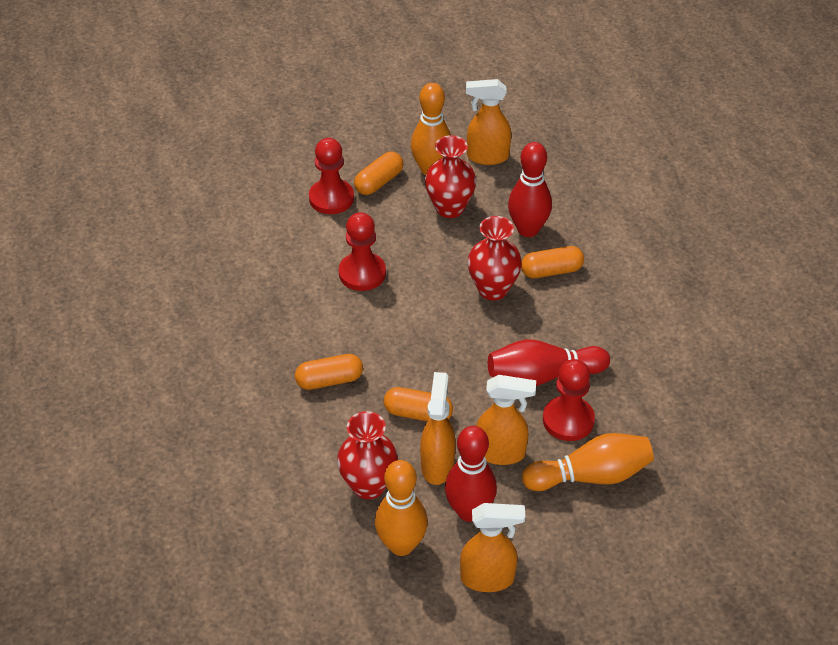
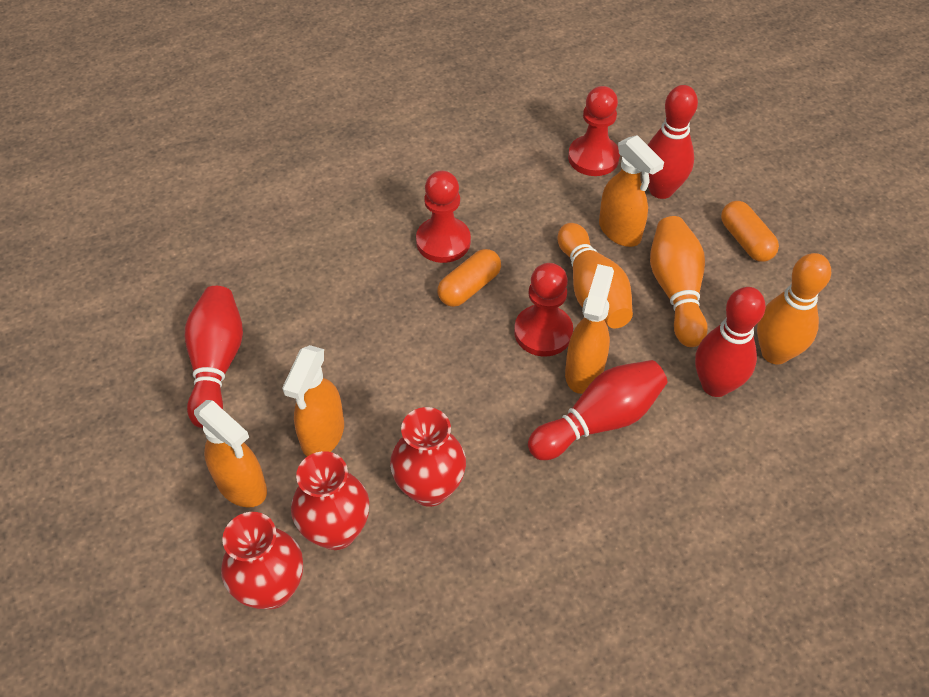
orange capsule: 4 -> 2
red bowling pin: 3 -> 4

